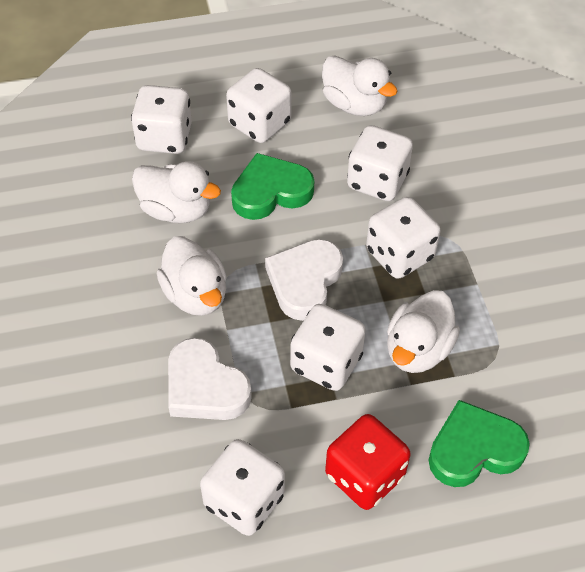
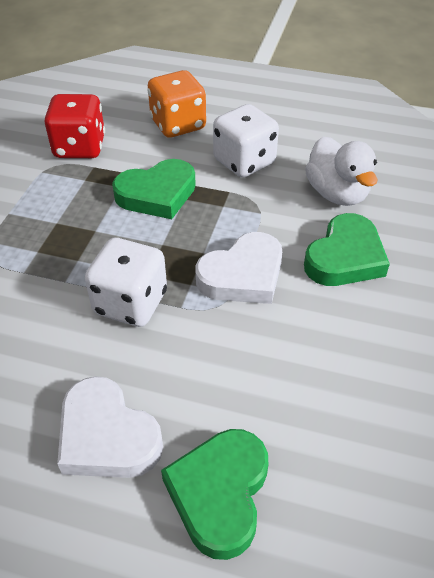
green heart: 2 -> 3
orange dice: 0 -> 1
white dice: 6 -> 2
white duck: 4 -> 1

